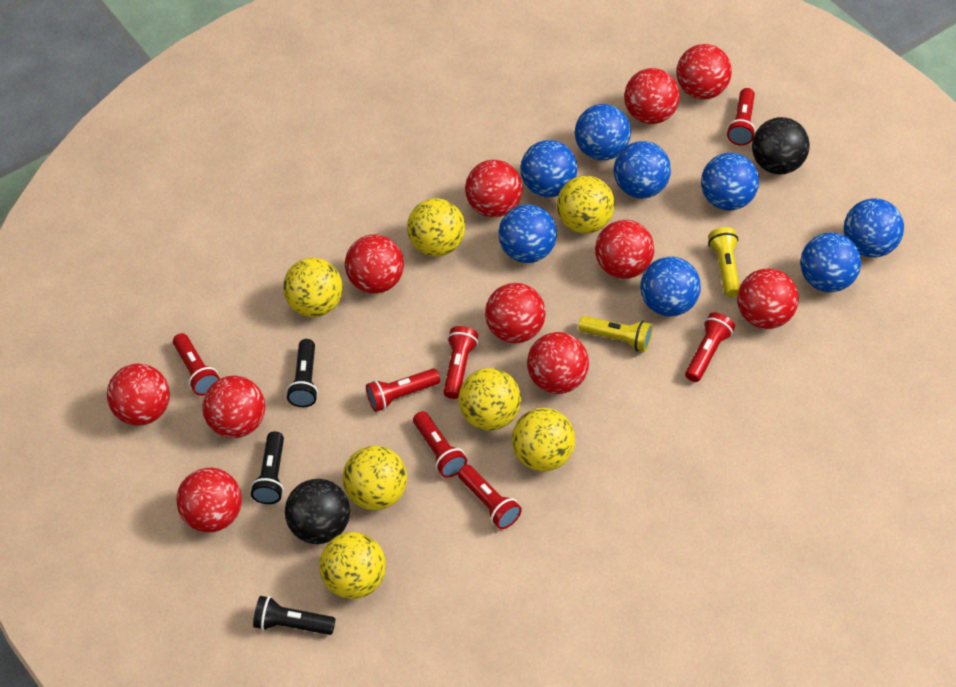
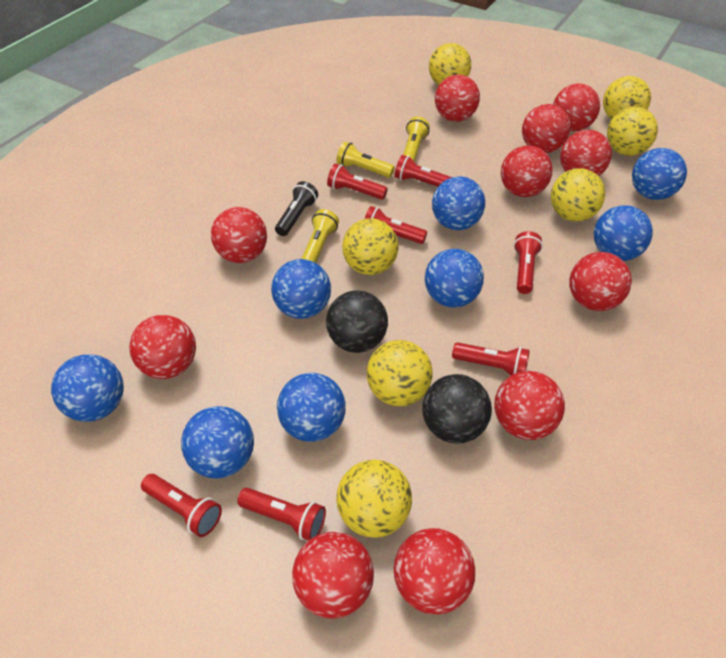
black flashlight: 3 -> 1
yellow flashlight: 2 -> 3

